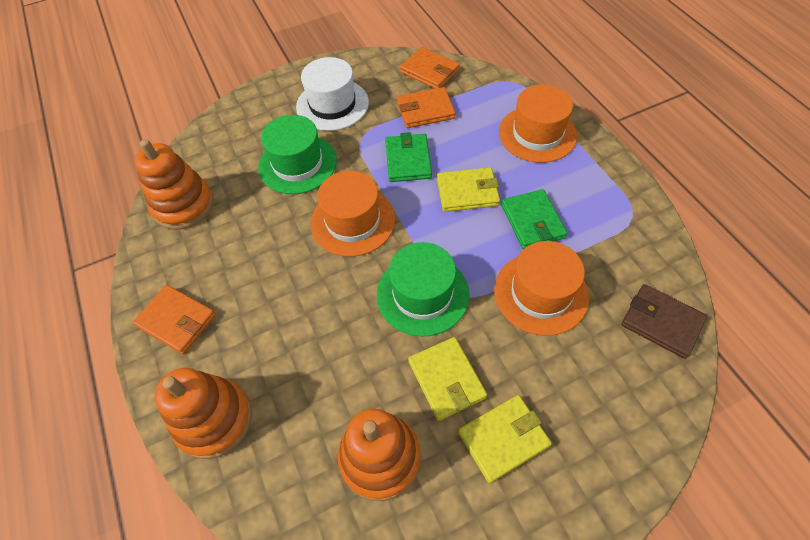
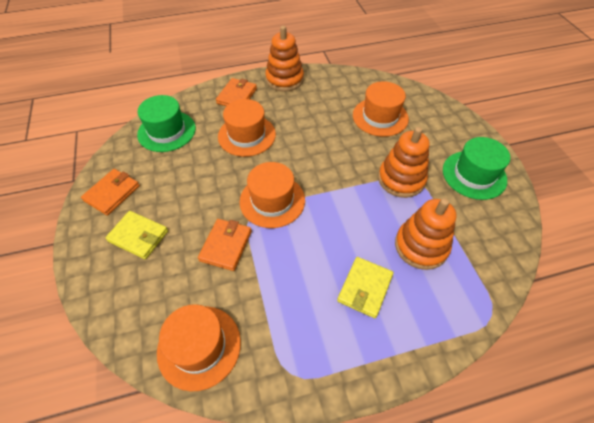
brown wallet: 1 -> 0
green wallet: 2 -> 0
orange hat: 3 -> 4
white hat: 1 -> 0
yellow wallet: 3 -> 2

